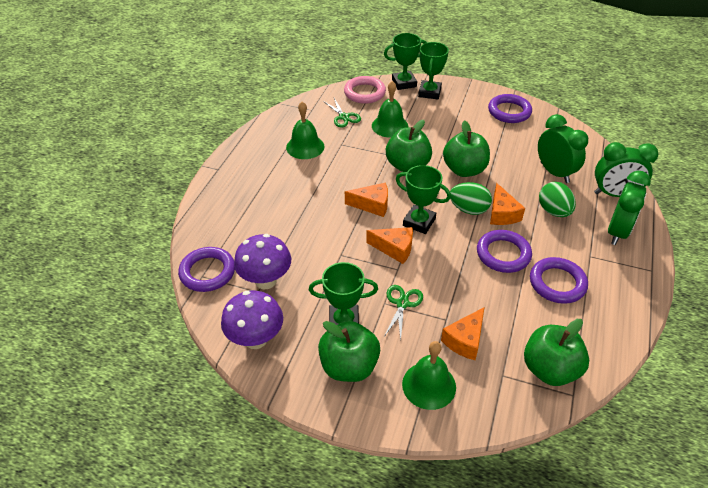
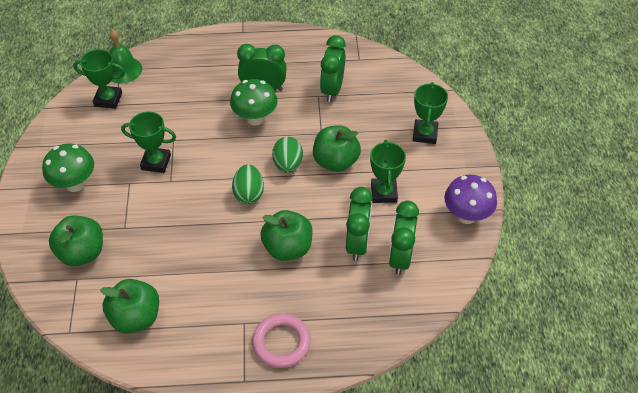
green bell: 3 -> 1
green clock: 3 -> 4
green mushroom: 0 -> 2
green scissors: 2 -> 0
orange cheese: 4 -> 0
purple mushroom: 2 -> 1
purple ring: 4 -> 0

